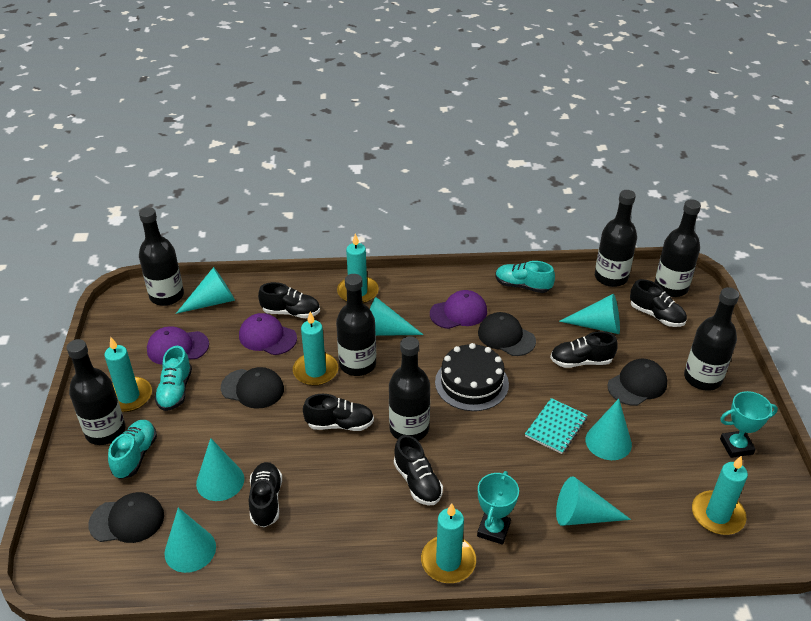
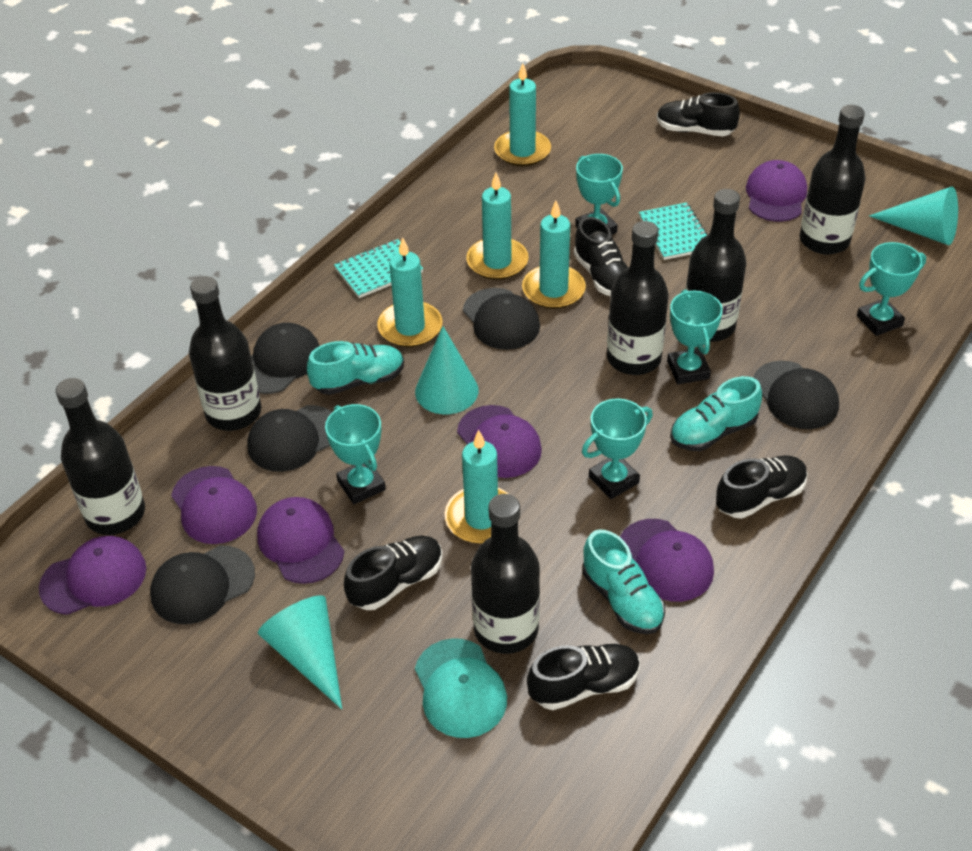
black bottle: 7 -> 6
black cake: 1 -> 0
black cap: 4 -> 5
black shoe: 6 -> 5
purple cap: 3 -> 6
turquoise cap: 0 -> 1
turquoise cone: 7 -> 3
turquoise notebook: 1 -> 2
turquoise trophy: 2 -> 5

